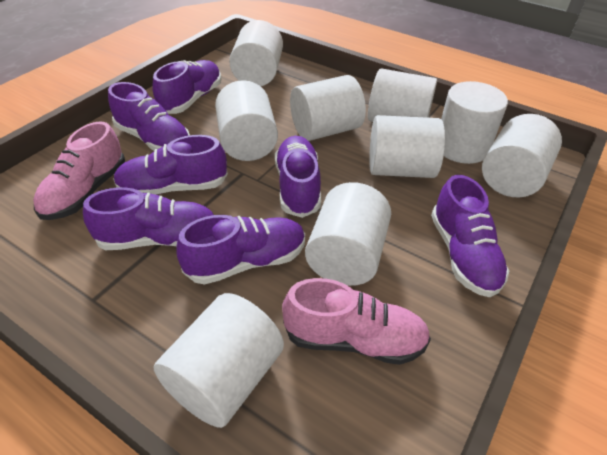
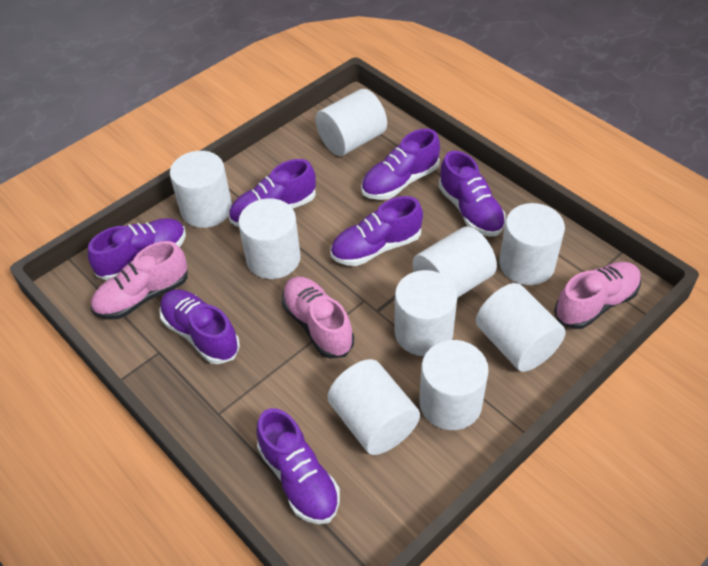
pink shoe: 2 -> 3

